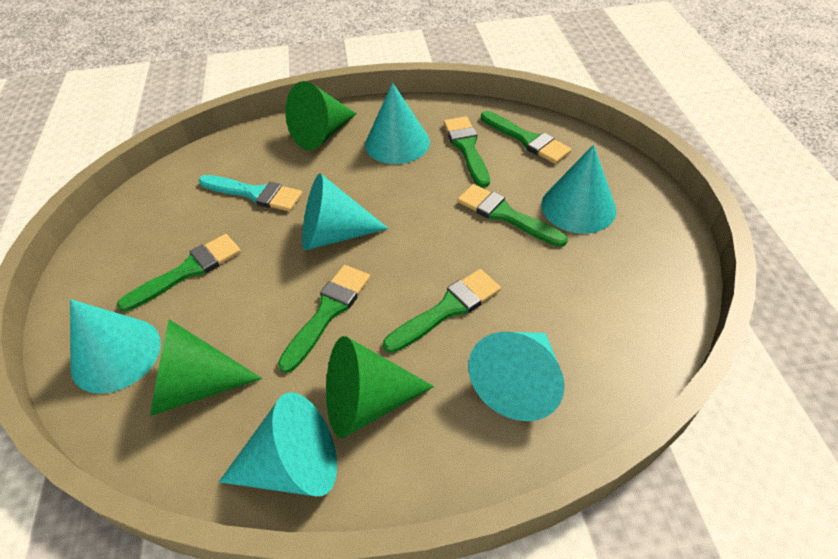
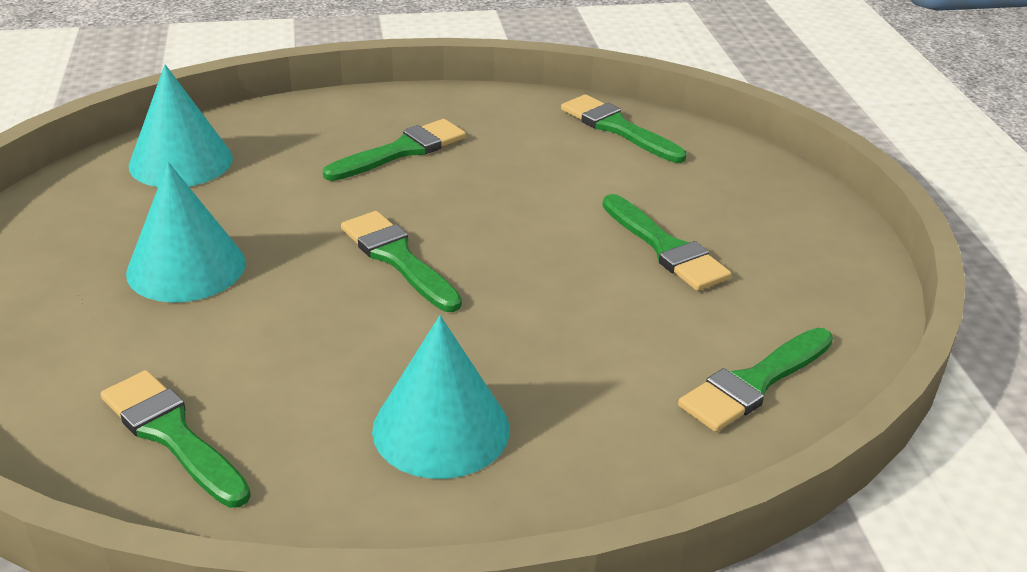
green cone: 3 -> 0
turquoise brush: 1 -> 0
turquoise cone: 6 -> 3

